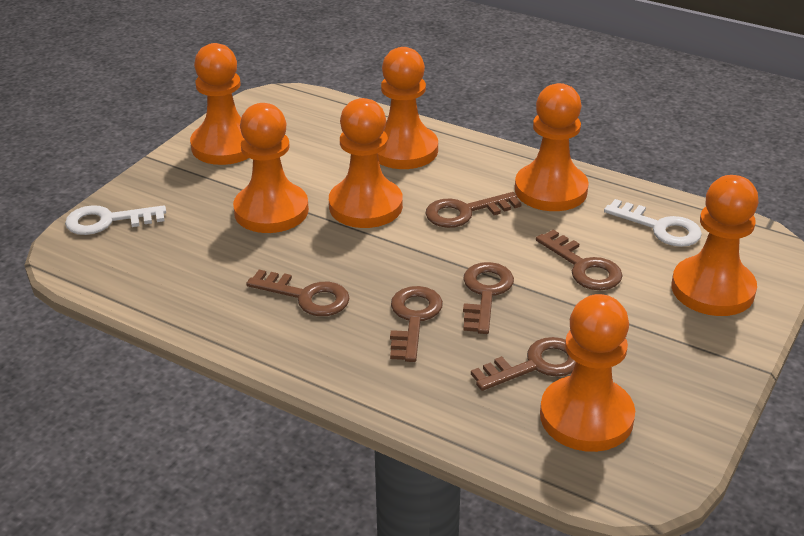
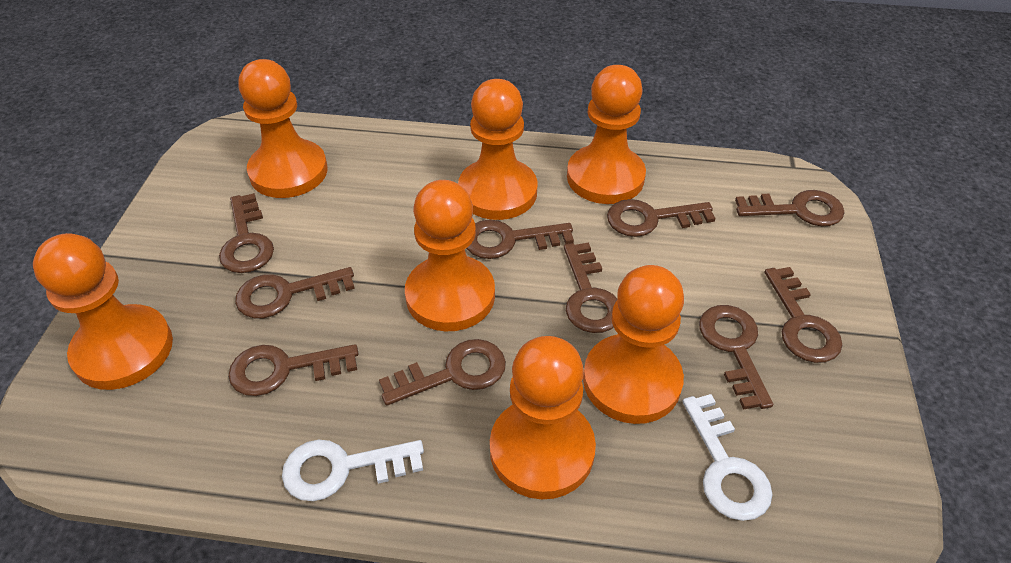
brown key: 6 -> 10

